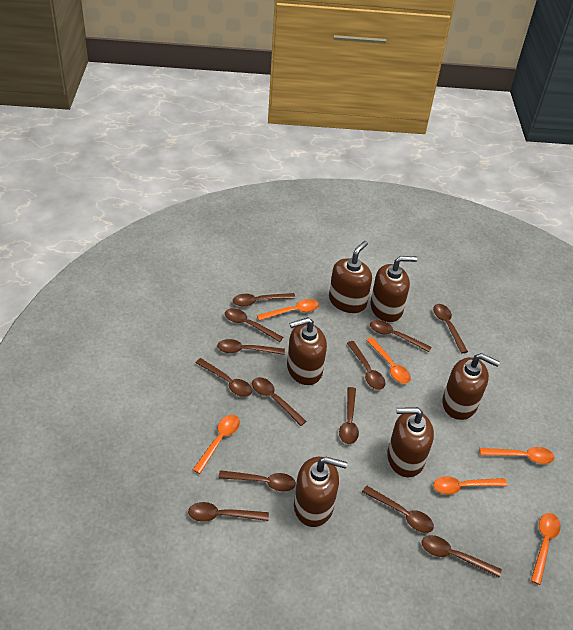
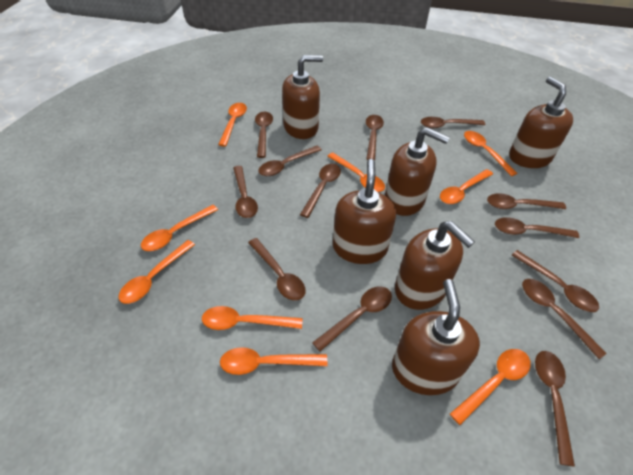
orange spoon: 6 -> 9

